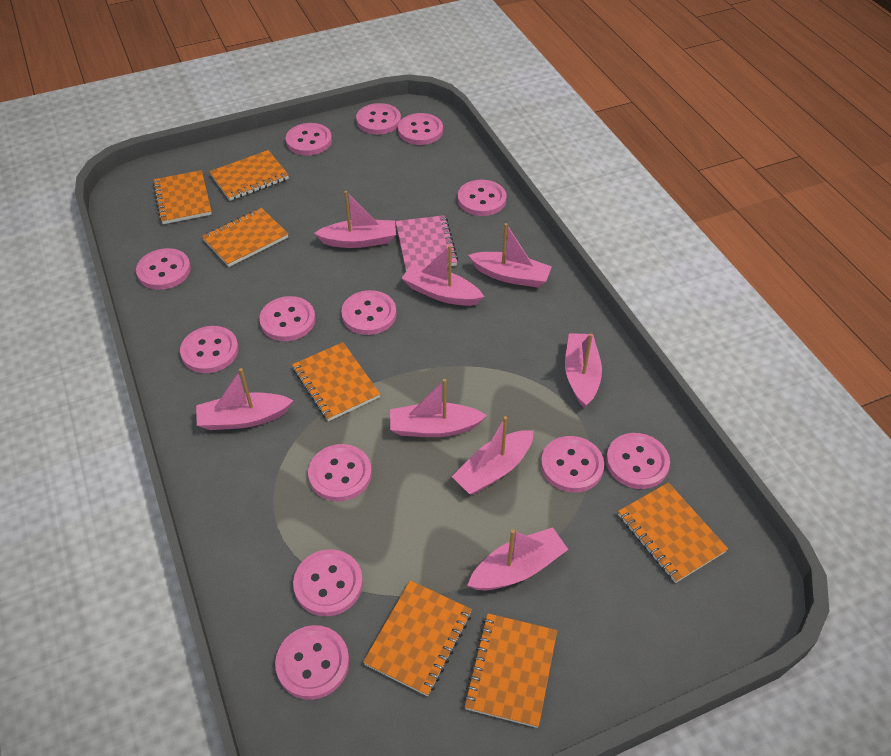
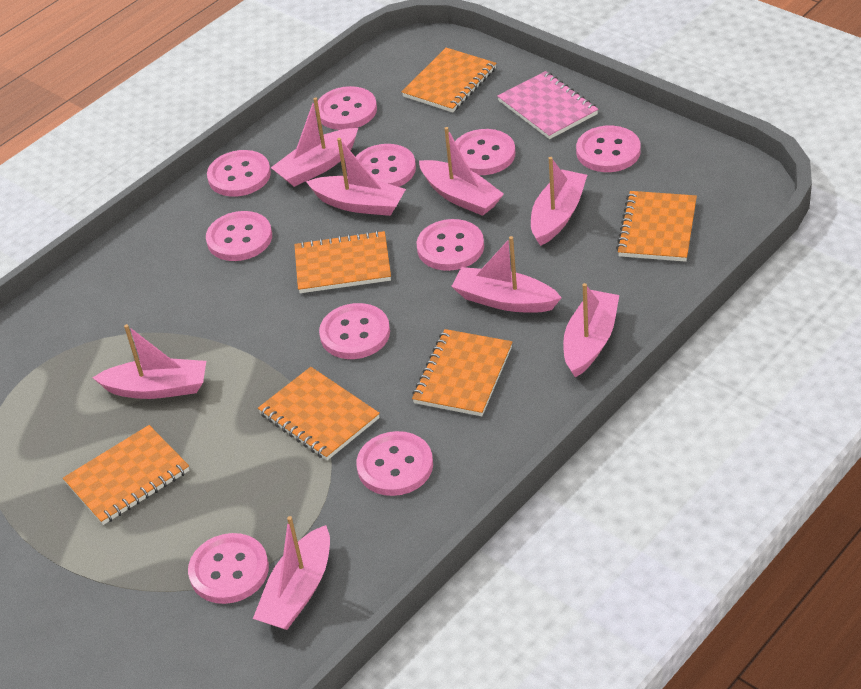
orange notebook: 7 -> 6
pink button: 13 -> 10

